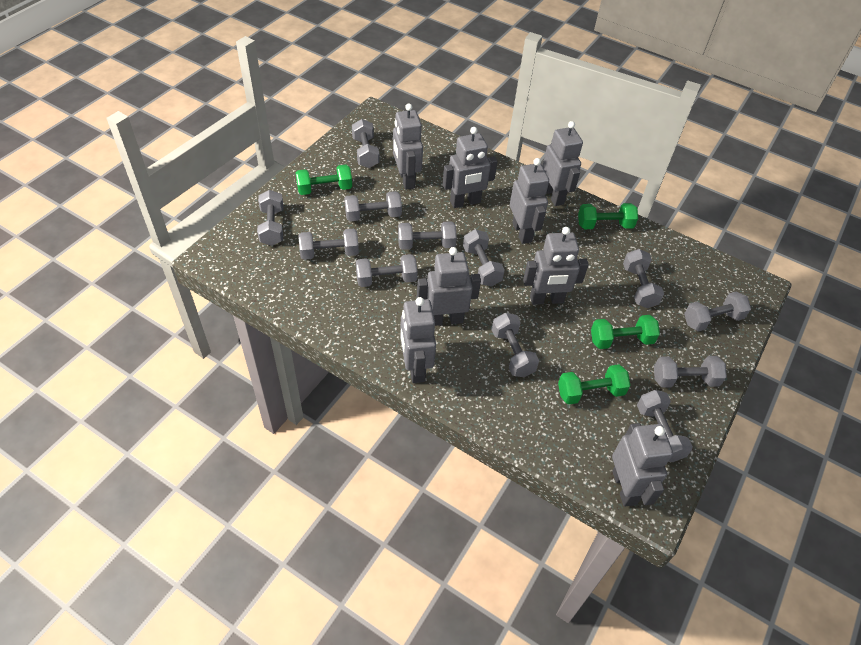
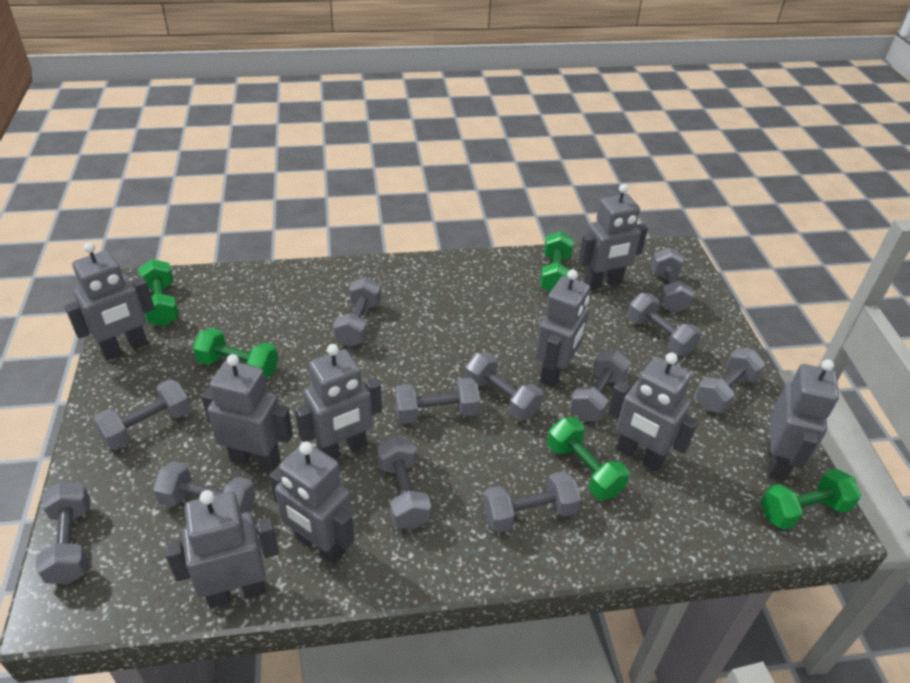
green dumbbell: 4 -> 5
grey robot: 8 -> 9

